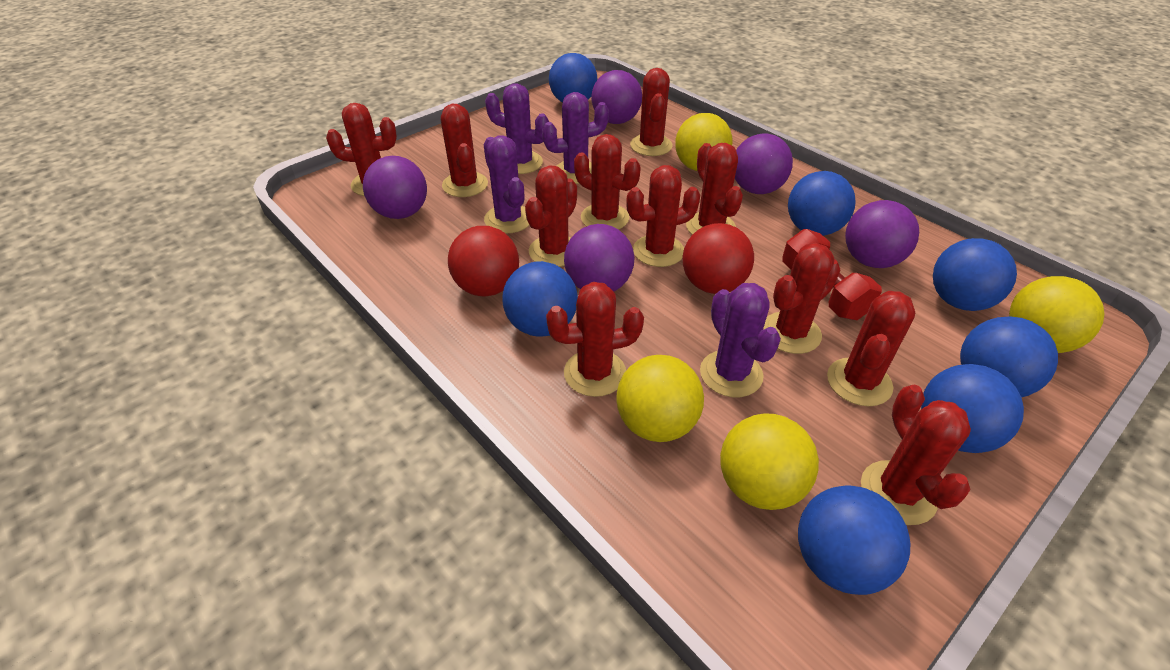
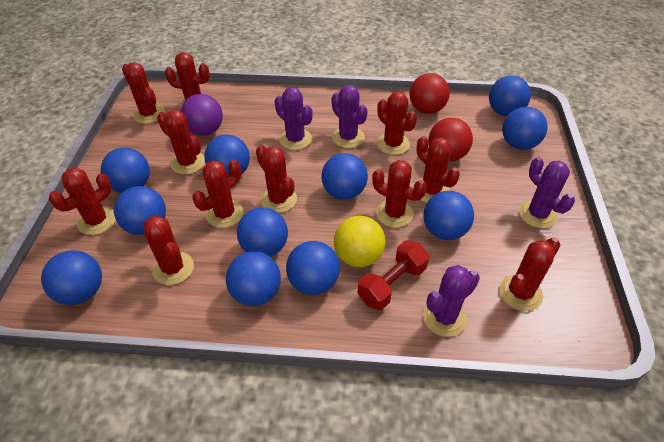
blue ball: 7 -> 11
purple ball: 5 -> 1
yellow ball: 4 -> 1

